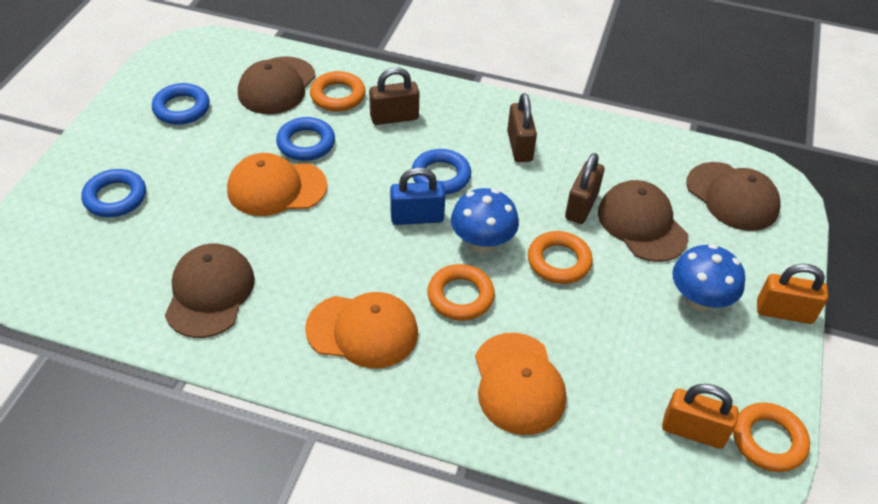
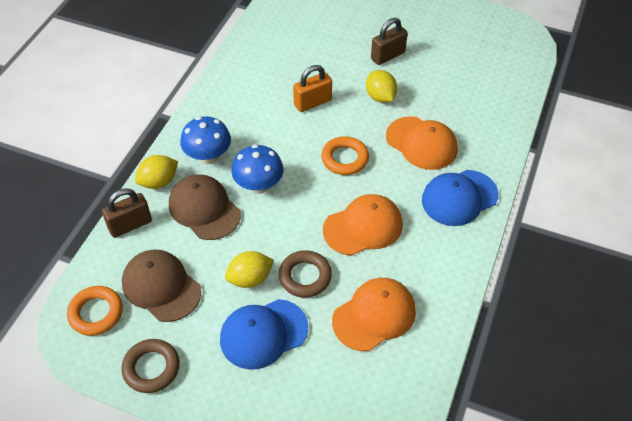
blue cap: 0 -> 2
blue padlock: 1 -> 0
blue ring: 4 -> 0
brown cap: 4 -> 2
brown padlock: 3 -> 2
brown ring: 0 -> 2
orange padlock: 2 -> 1
orange ring: 4 -> 2
yellow lemon: 0 -> 3

